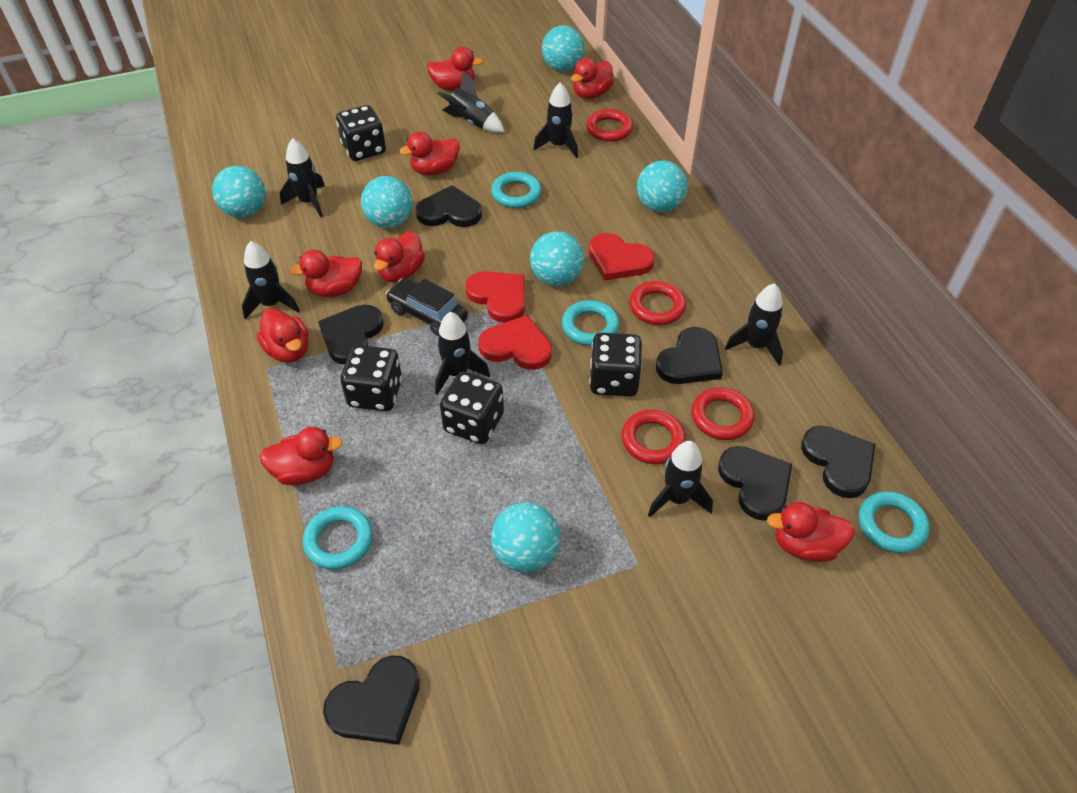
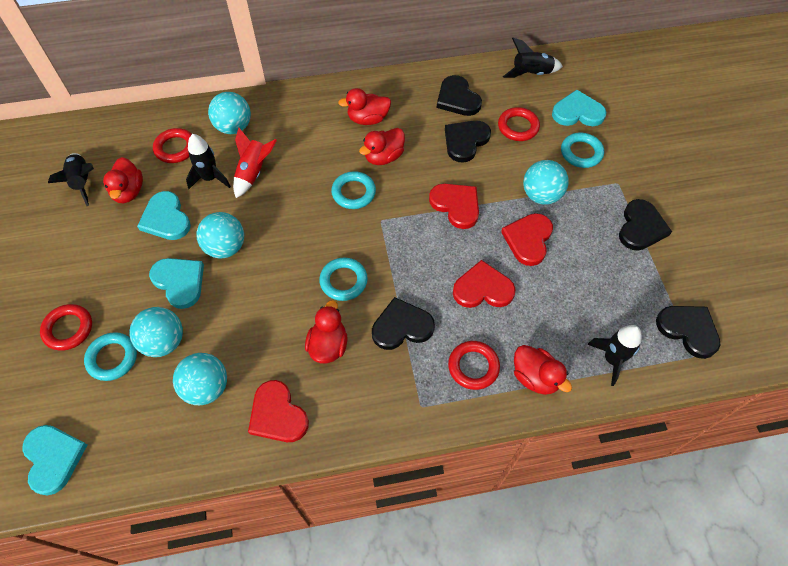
black car: 1 -> 0
black dice: 4 -> 0
black heart: 6 -> 5
black rocket: 7 -> 4
red duck: 8 -> 5
red heart: 3 -> 4
red rocket: 0 -> 1
turquoise ball: 6 -> 5
turquoise heart: 0 -> 4

